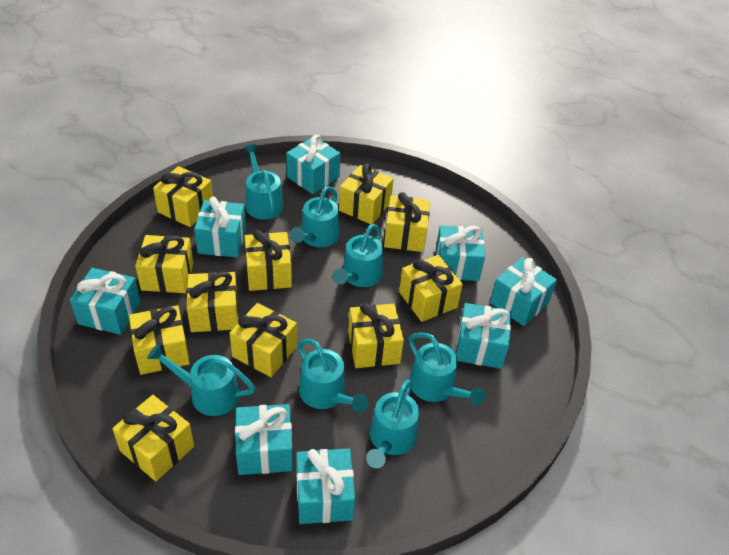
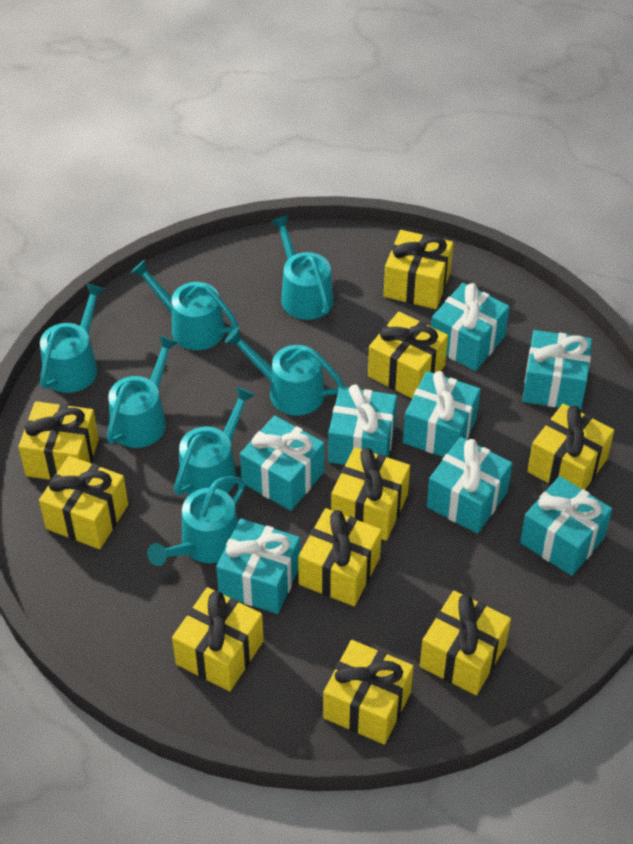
yellow gift: 11 -> 10

